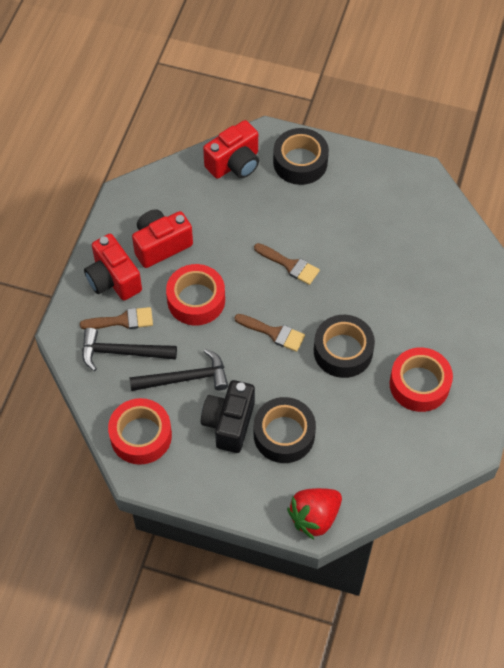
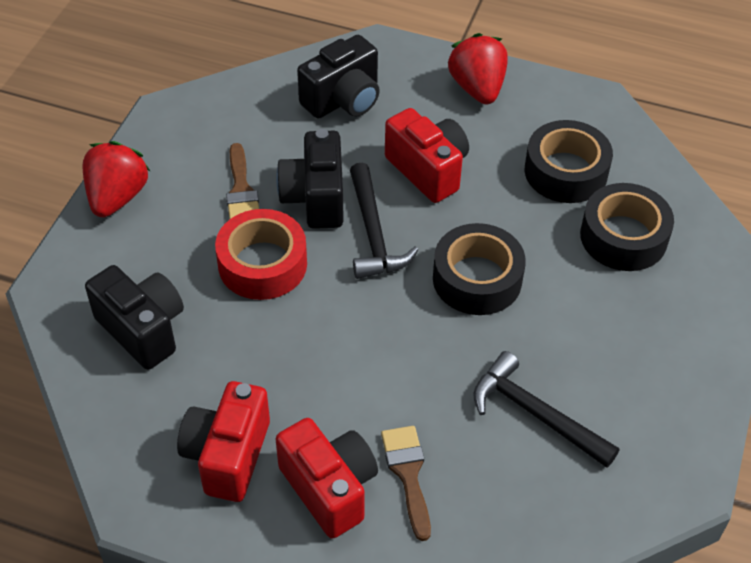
black camera: 1 -> 3
brown brush: 3 -> 2
red strawberry: 1 -> 2
red tape: 3 -> 1

